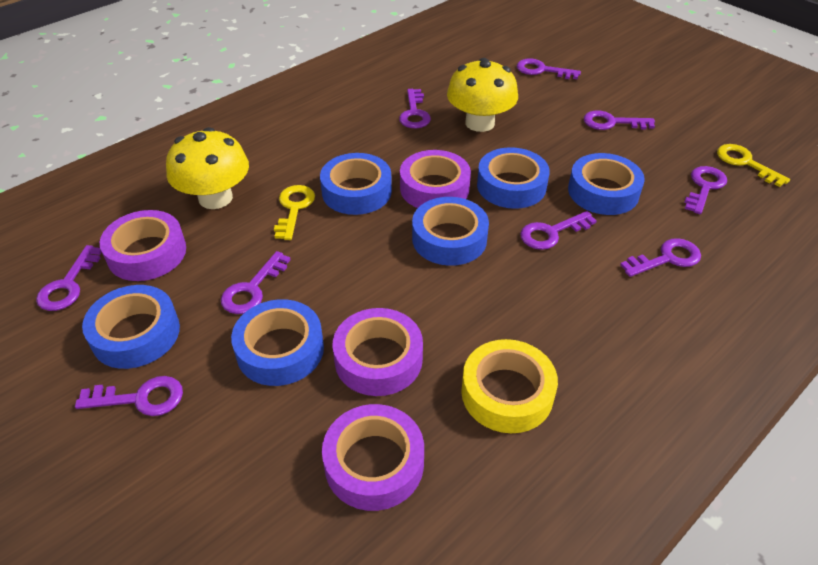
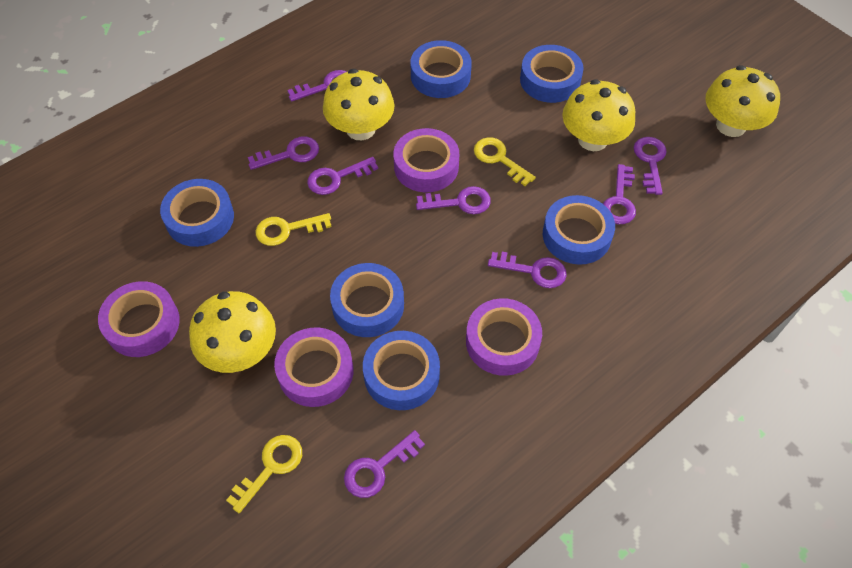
purple key: 9 -> 8
yellow key: 2 -> 3
yellow mushroom: 2 -> 4
yellow tape: 1 -> 0

